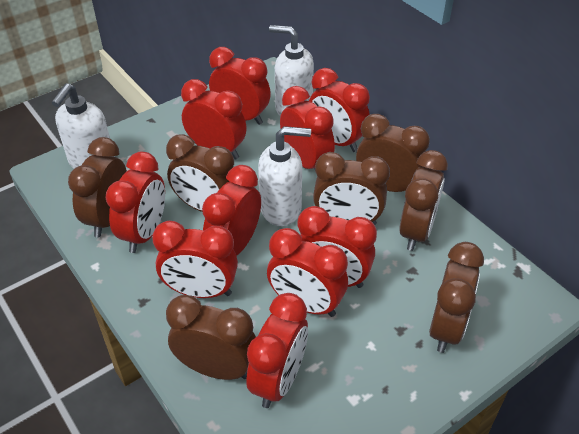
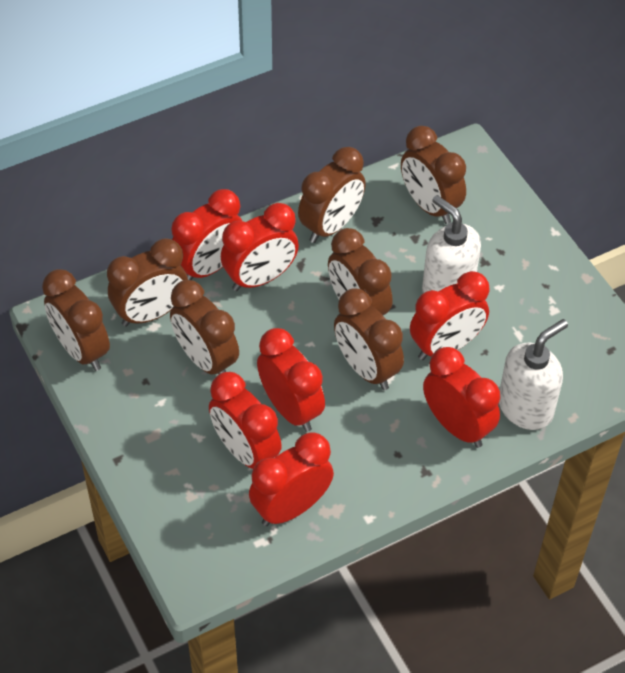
red clock: 10 -> 7
white soap dispenser: 3 -> 2

